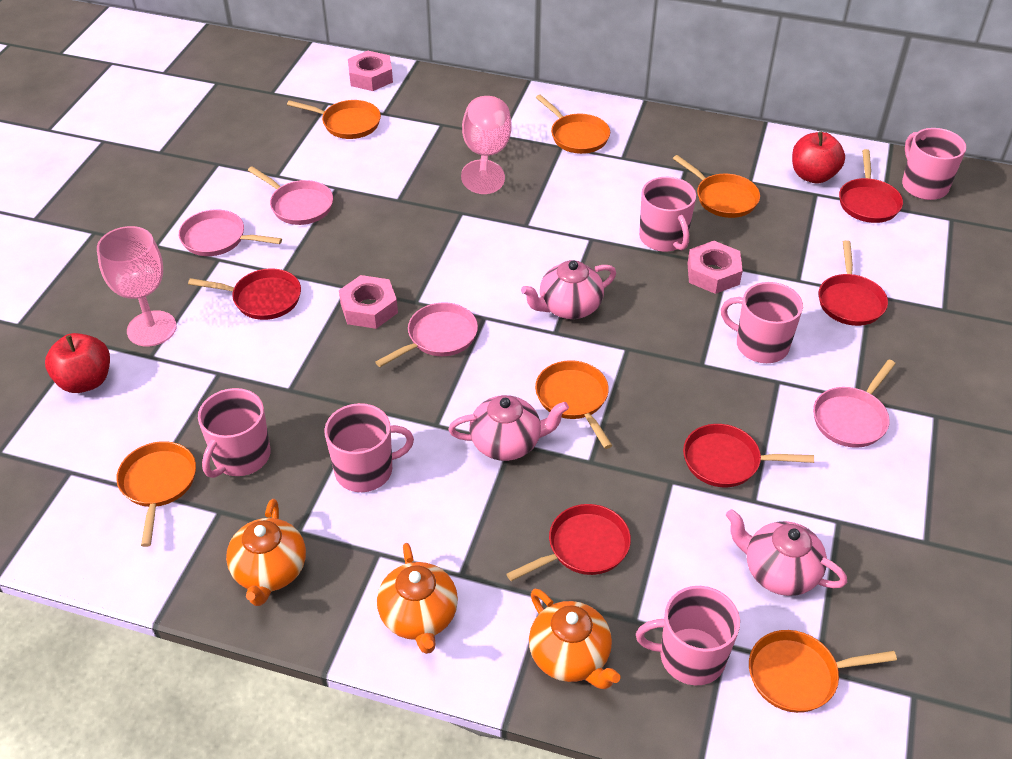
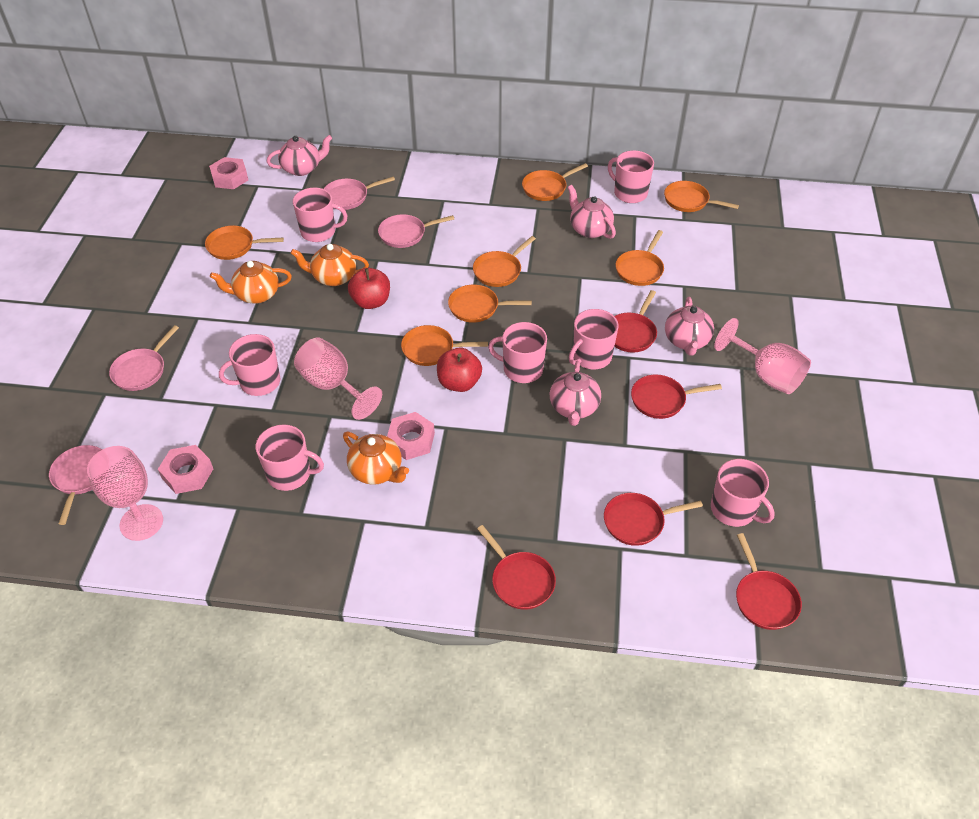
orange pan: 6 -> 7
pink goblet: 2 -> 3
pink mug: 6 -> 7
pink teapot: 3 -> 4

